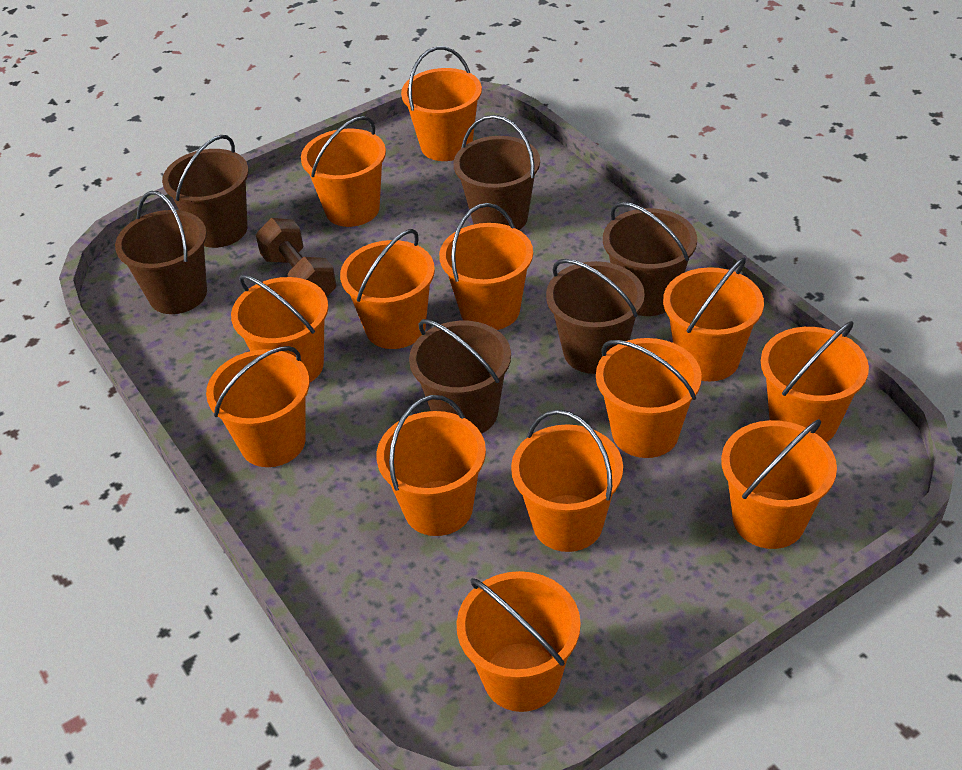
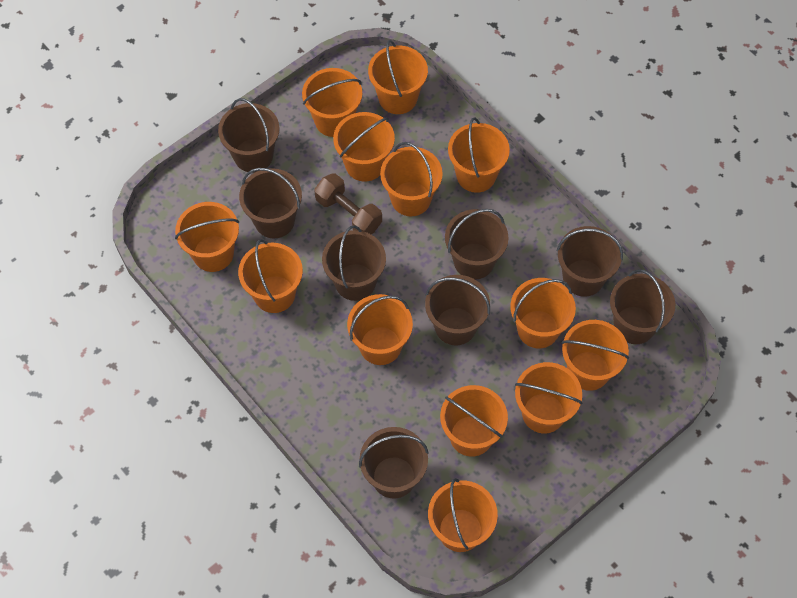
brown bucket: 6 -> 8

